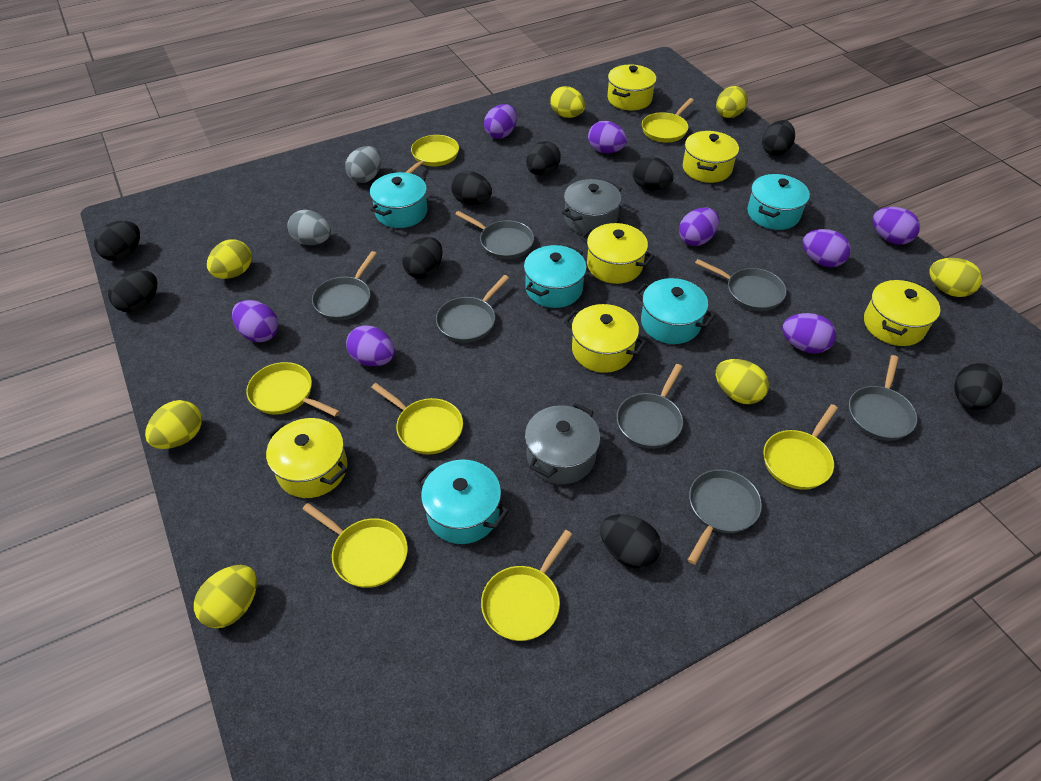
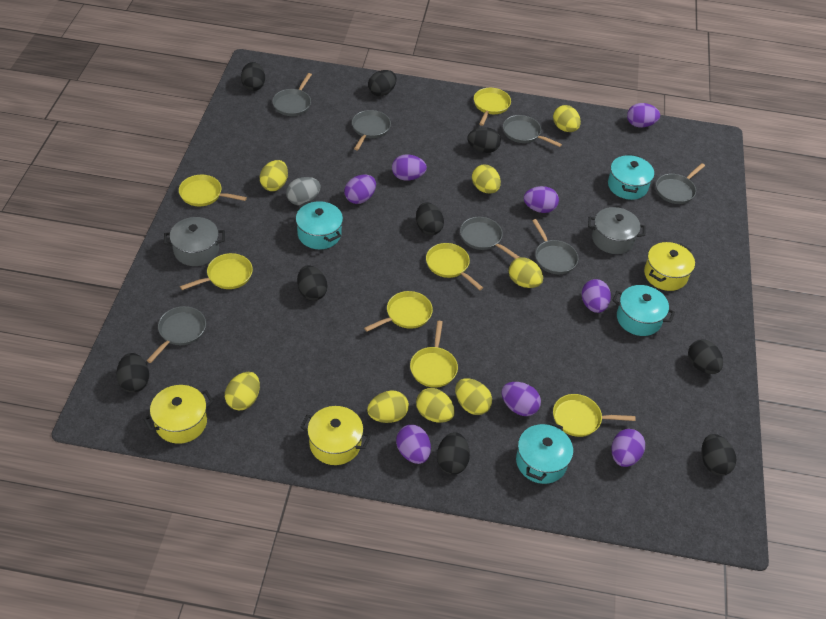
grey egg: 2 -> 1
turquoise pot: 5 -> 4
yellow egg: 7 -> 8
yellow pot: 6 -> 3

